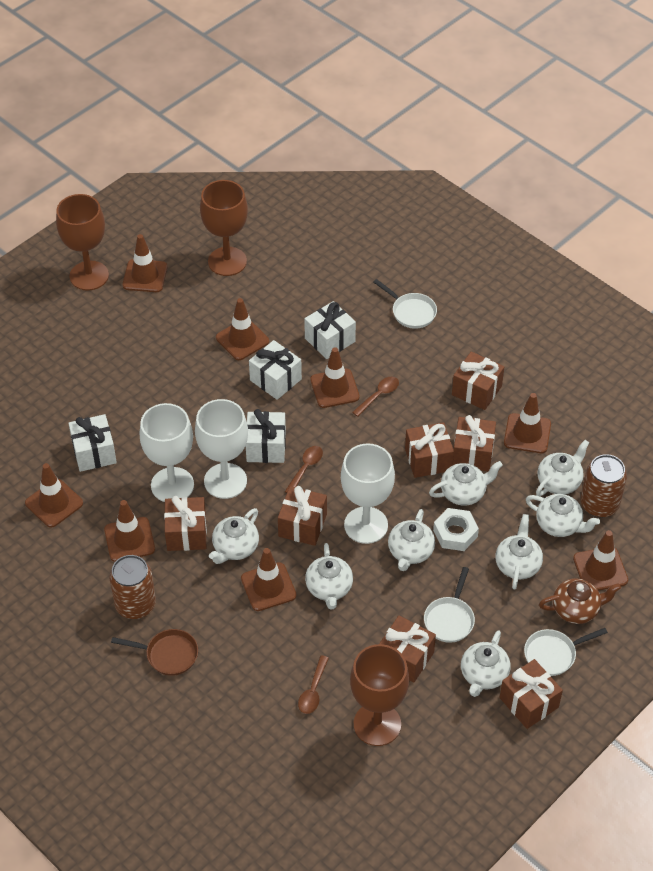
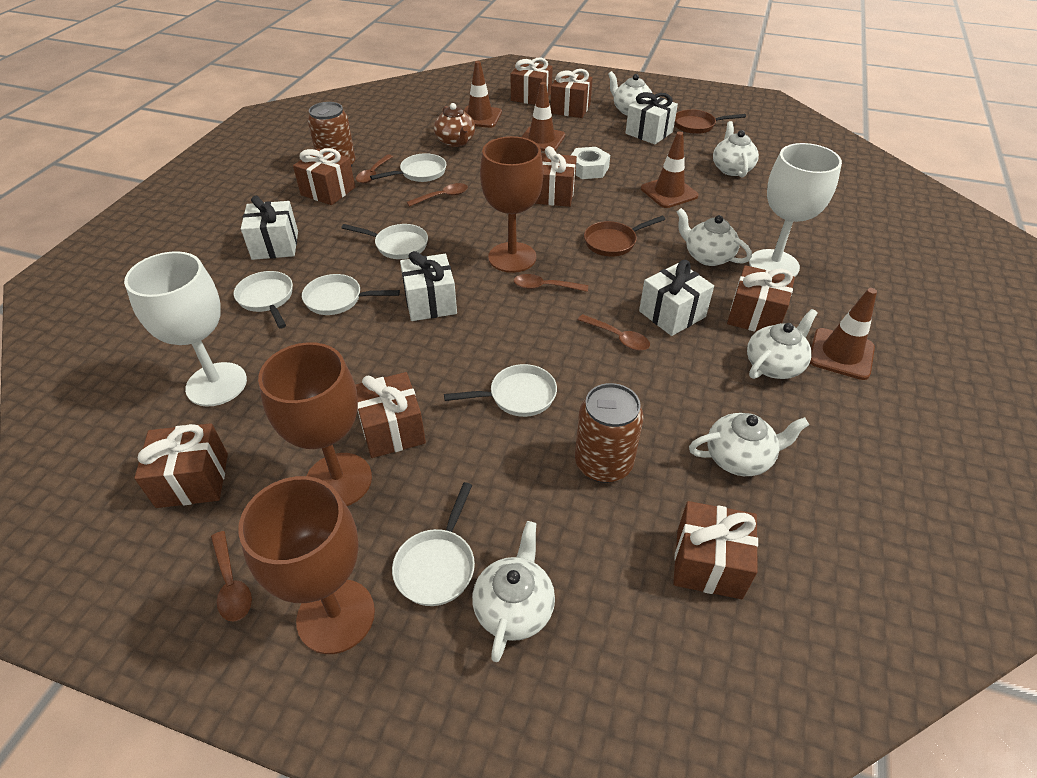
brown gift: 7 -> 8
brown pan: 1 -> 2
brown spoon: 3 -> 5
brown traffic cone: 8 -> 4
white goblet: 3 -> 2
white pan: 3 -> 6
white teapot: 8 -> 6

